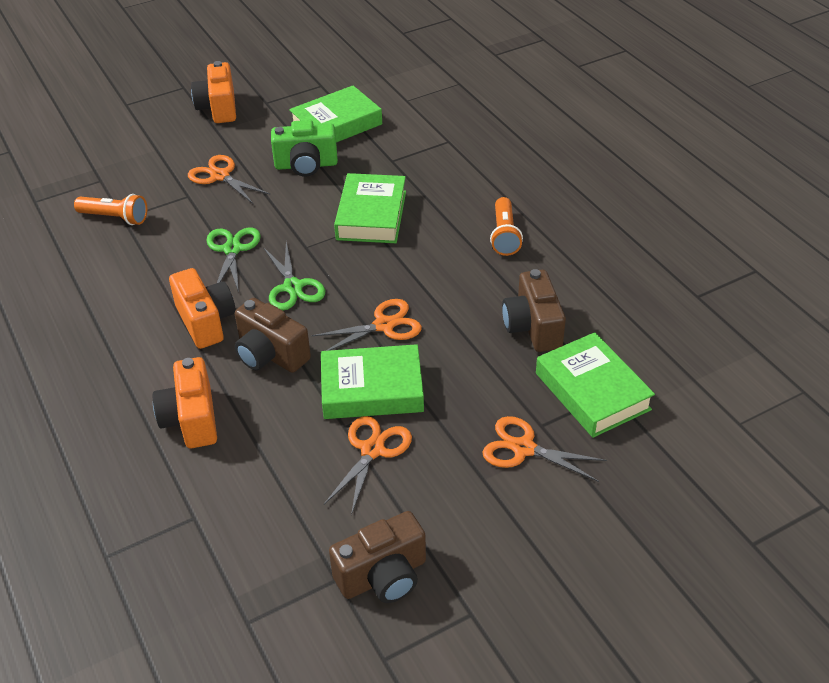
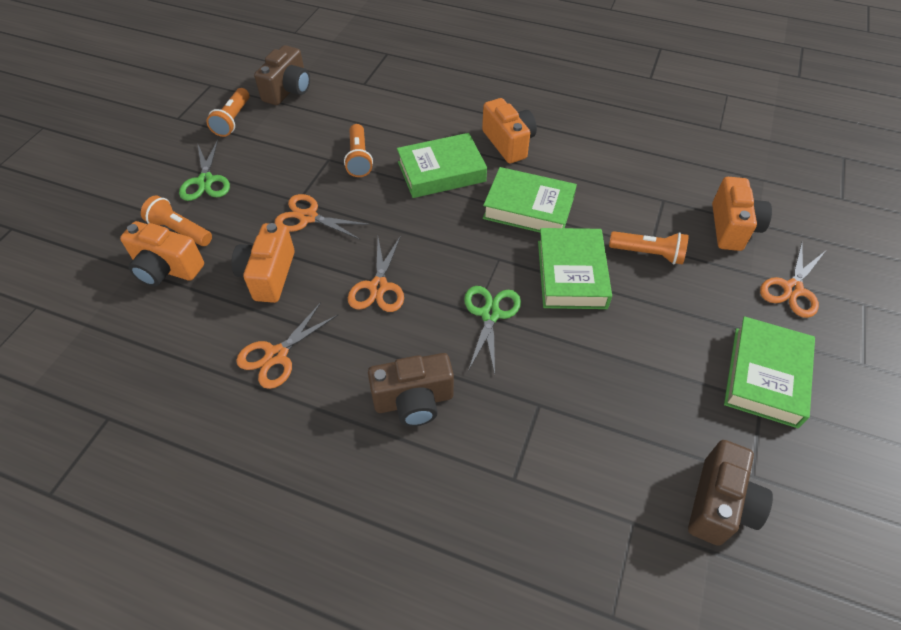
green camera: 1 -> 0
orange camera: 3 -> 4
orange flashlight: 2 -> 4

